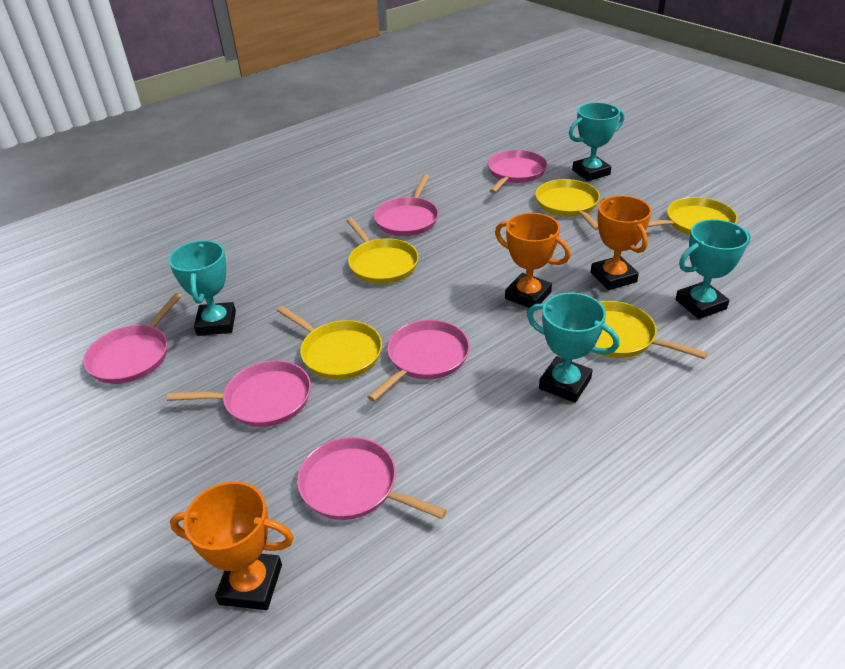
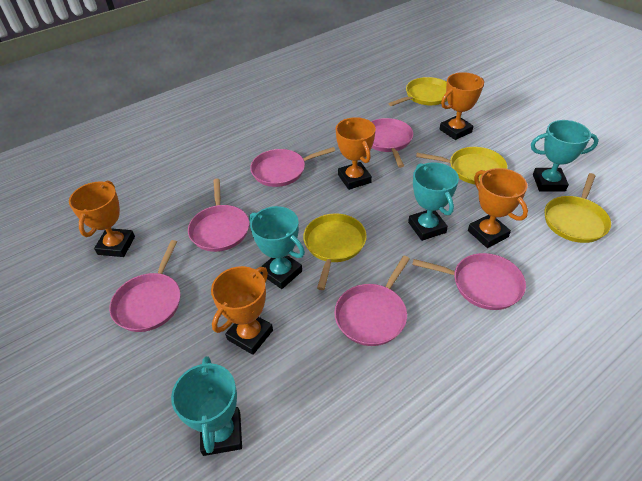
orange trophy: 3 -> 5
yellow pan: 5 -> 4

